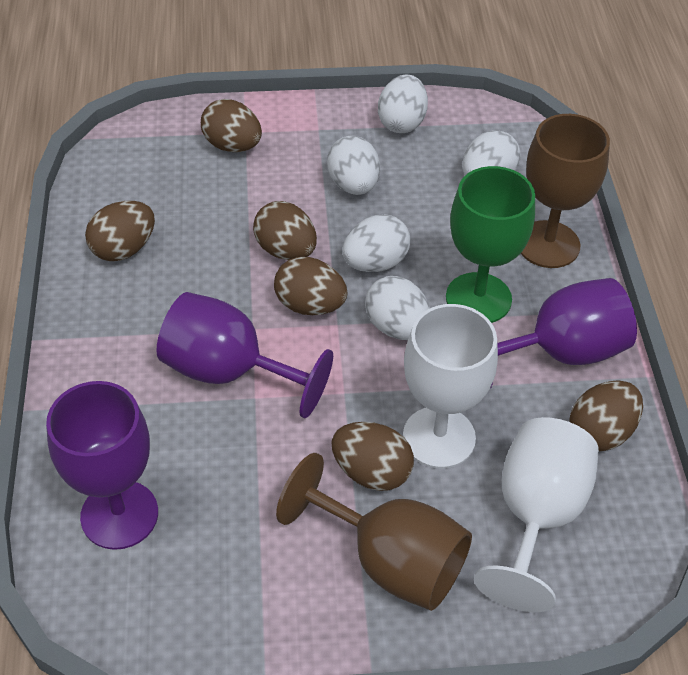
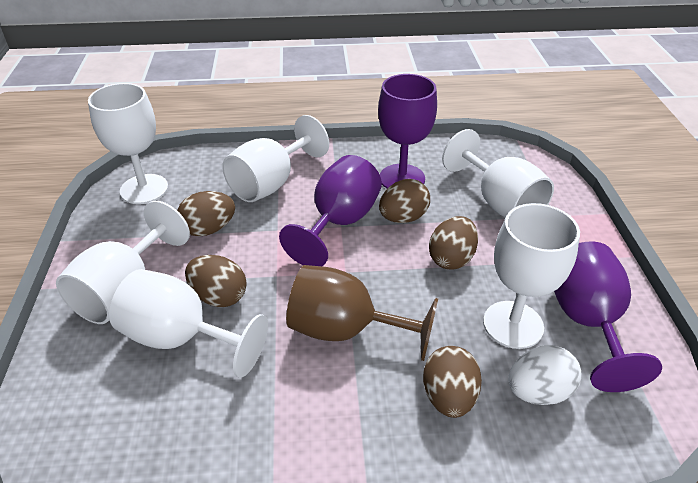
brown egg: 6 -> 5
brown goblet: 2 -> 1
green goblet: 1 -> 0
white egg: 5 -> 1
white goblet: 2 -> 6

